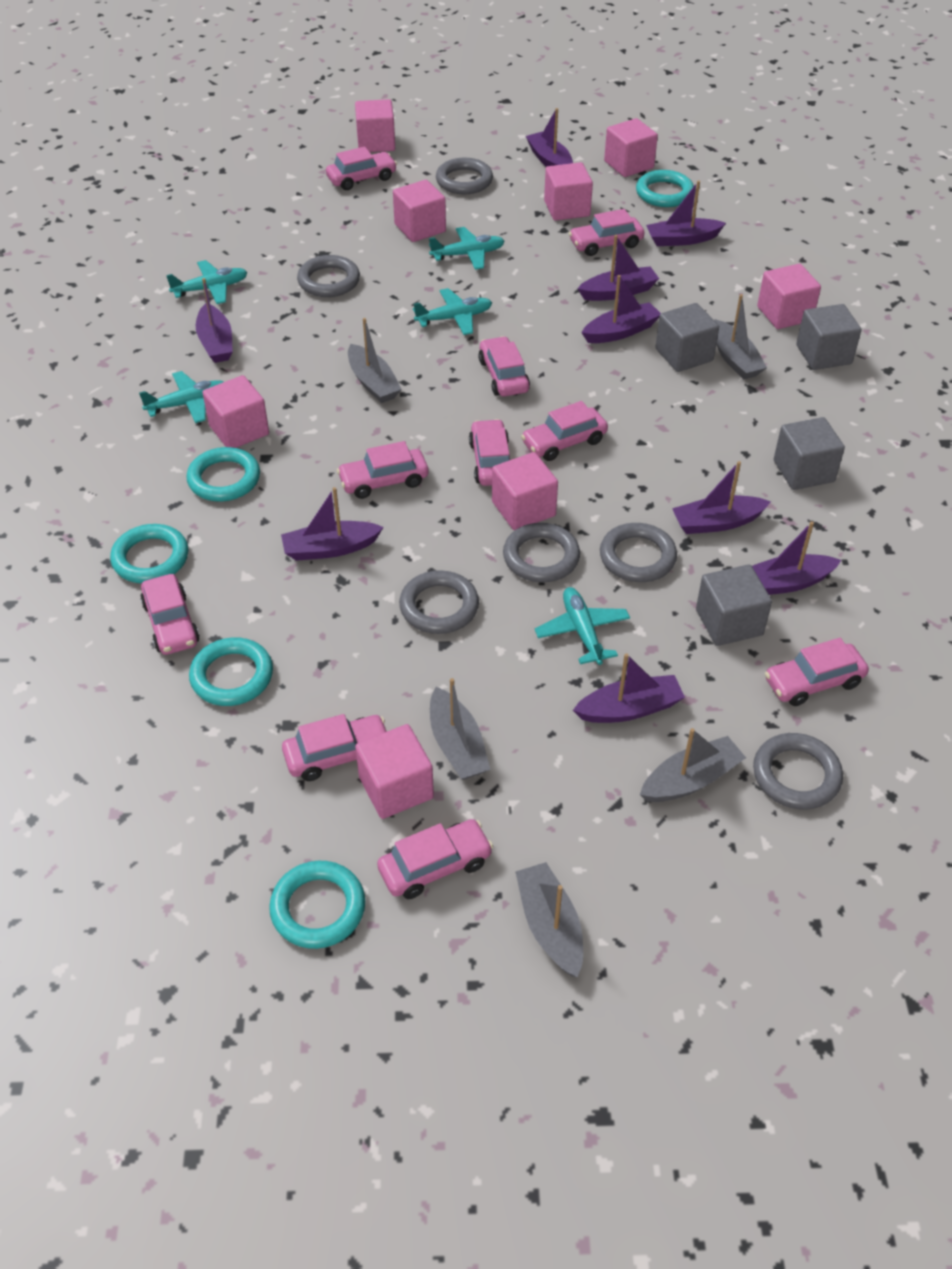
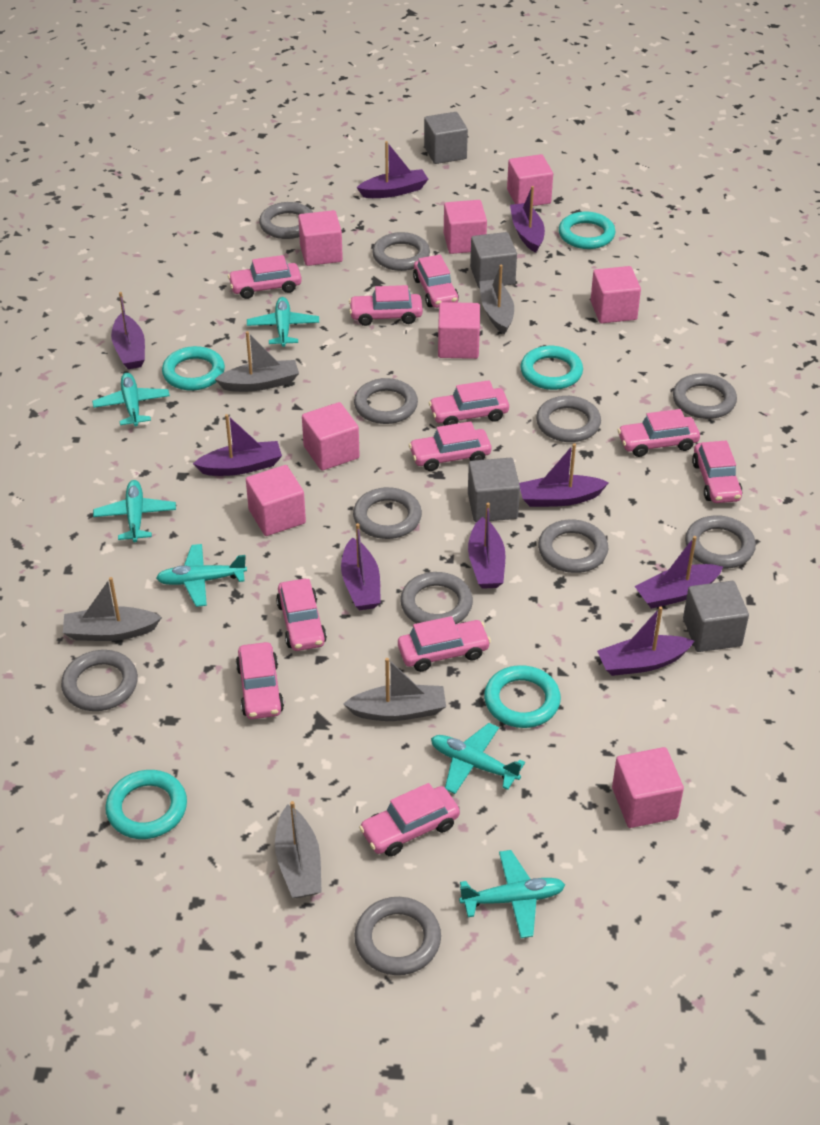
grey ring: 6 -> 11
pink car: 10 -> 11
turquoise plane: 5 -> 6

